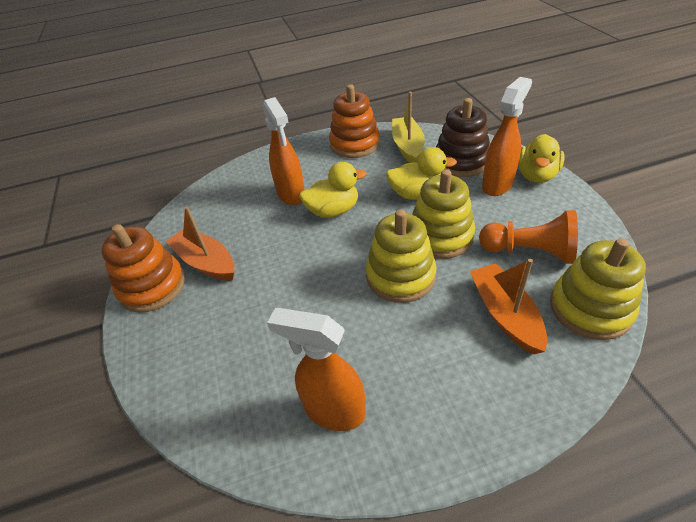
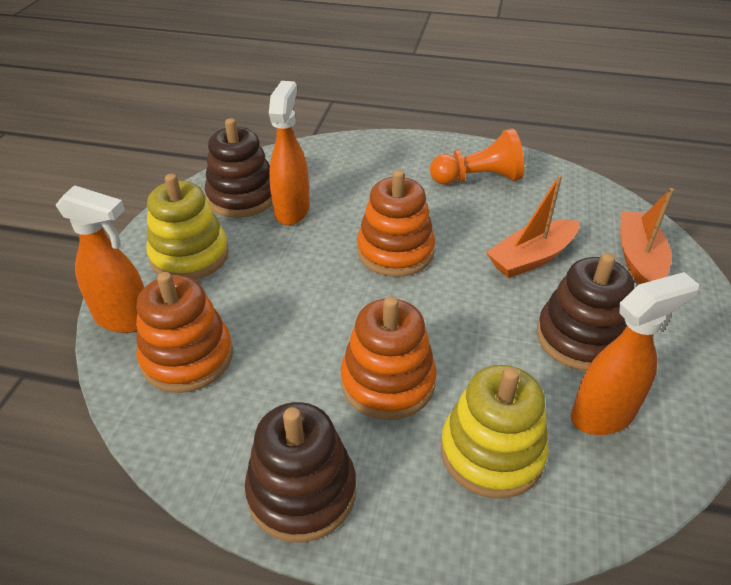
brown stacking toy: 1 -> 3
orange stacking toy: 2 -> 3
yellow boat: 1 -> 0
yellow duck: 3 -> 0
yellow stacking toy: 3 -> 2

